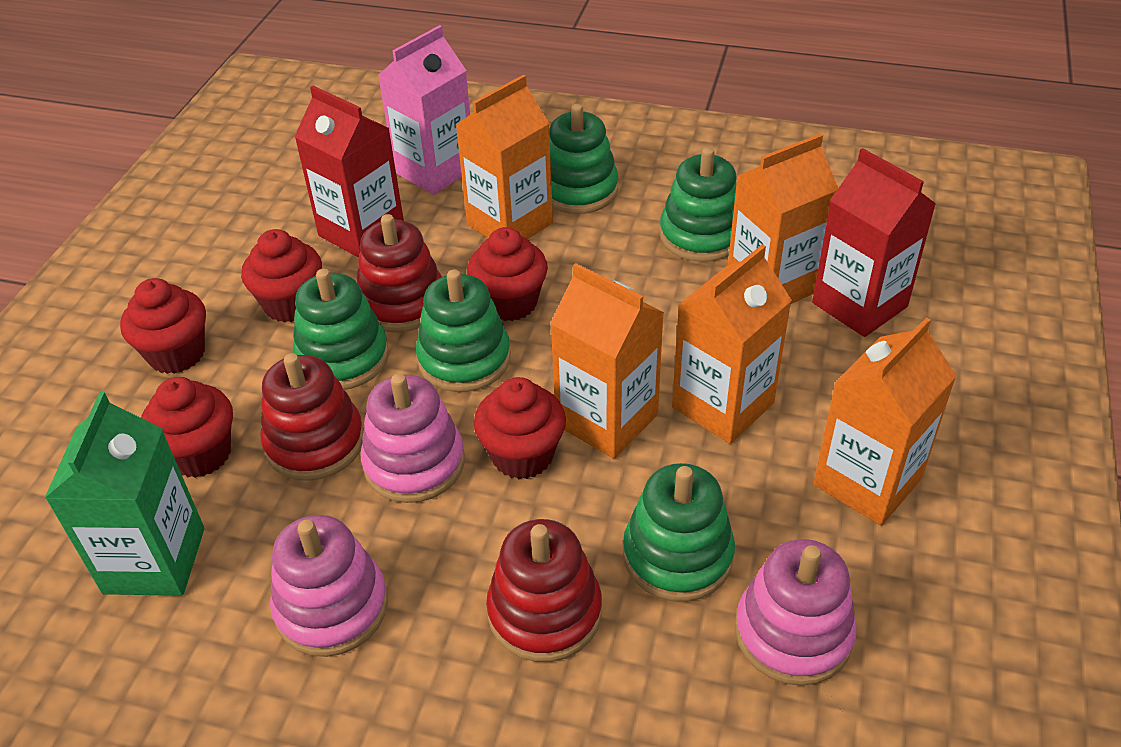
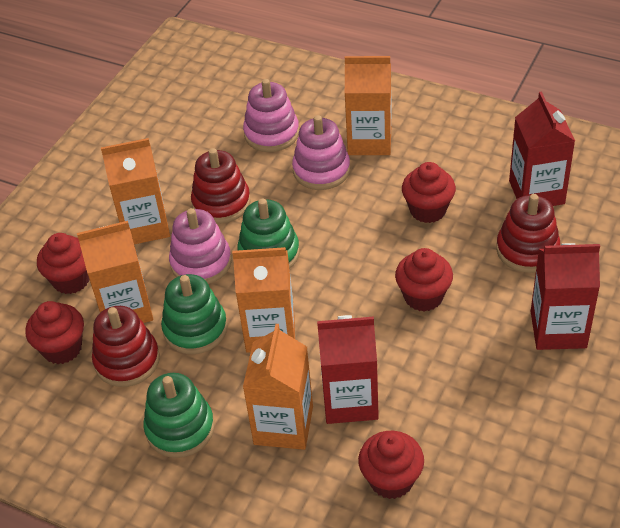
green carton: 1 -> 0
green stacking toy: 5 -> 3
pink carton: 1 -> 0
red carton: 2 -> 3

